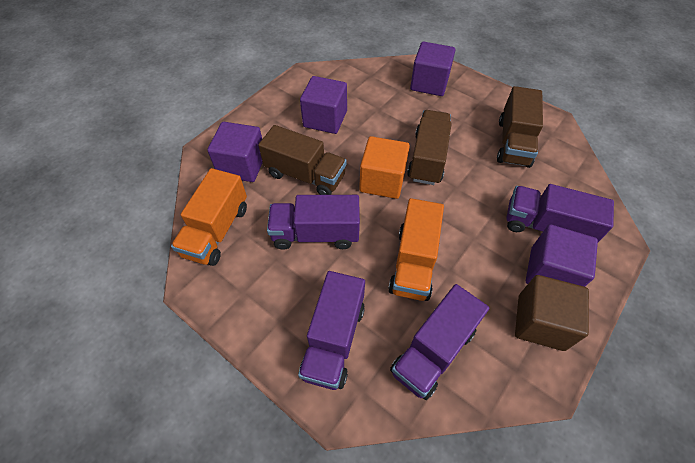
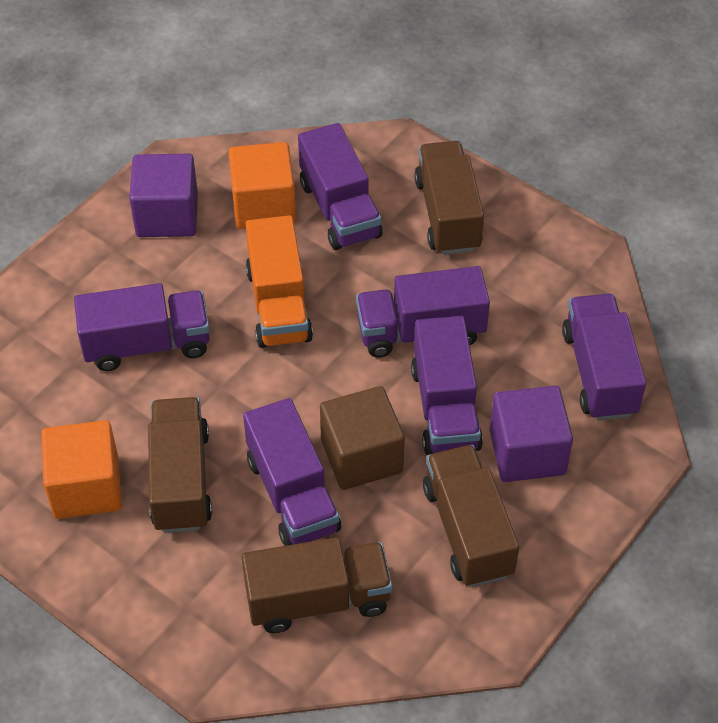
brown truck: 3 -> 4
orange cube: 1 -> 2
orange truck: 2 -> 1
purple cube: 4 -> 2
purple truck: 4 -> 6

